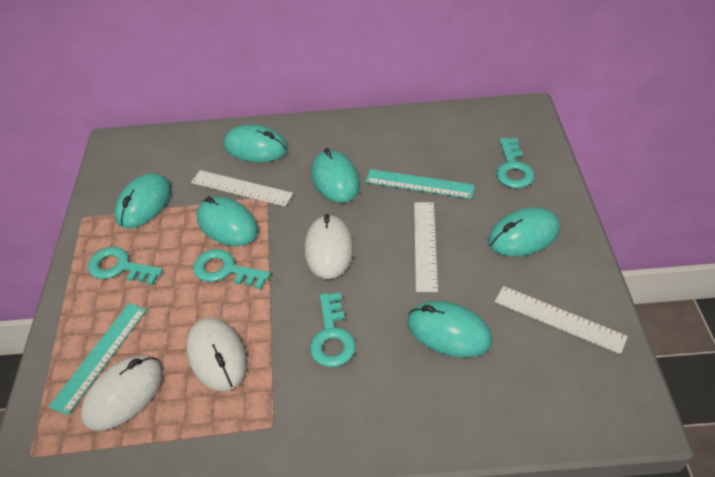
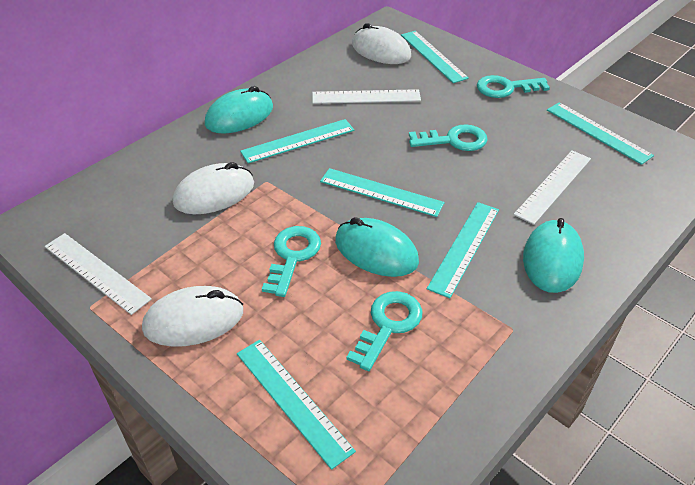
turquoise mouse: 6 -> 3
turquoise ruler: 2 -> 6

